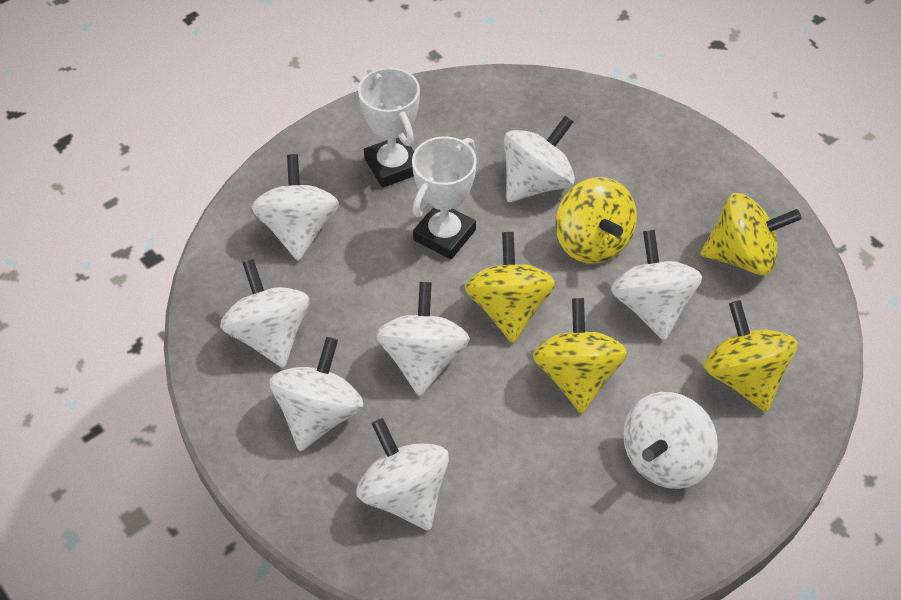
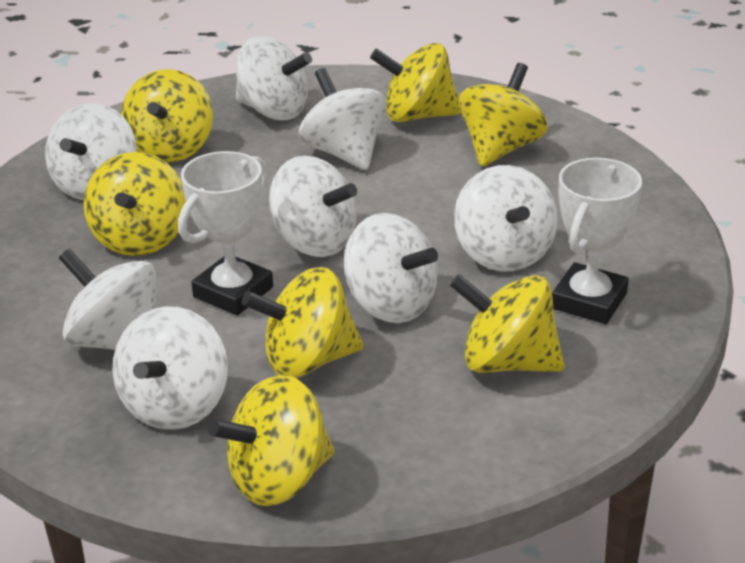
yellow spinning top: 5 -> 7

